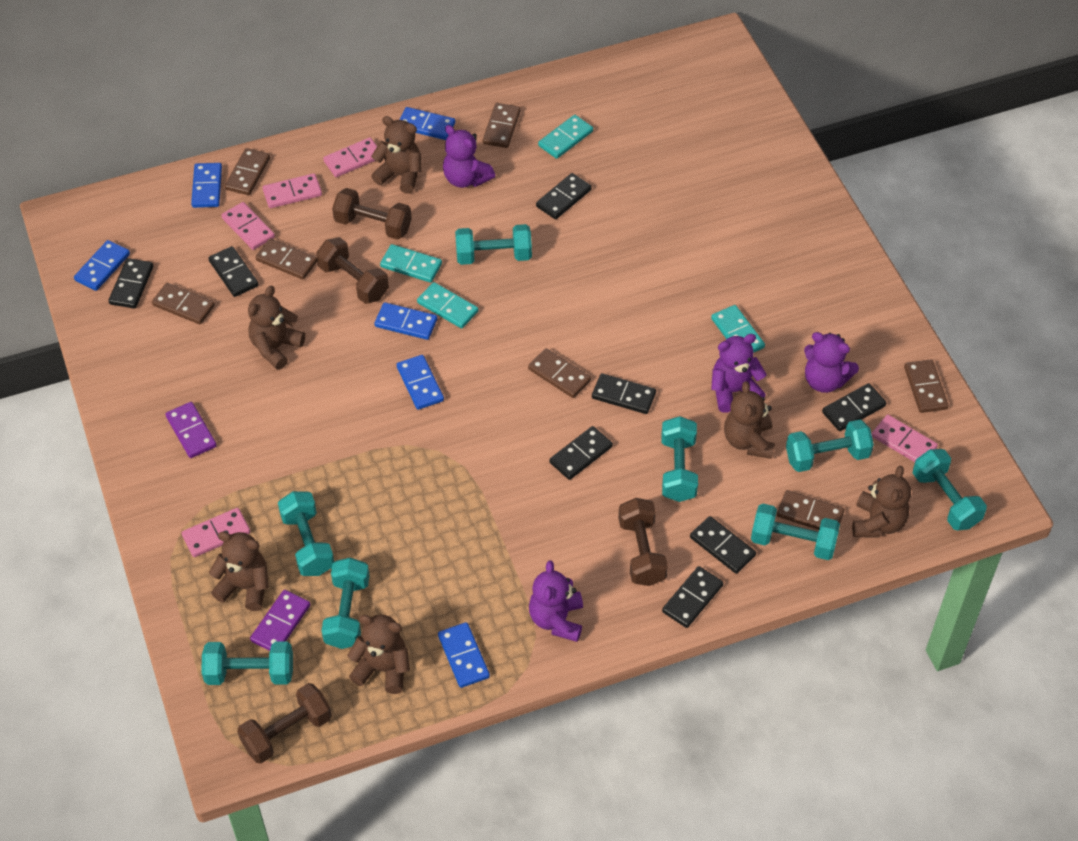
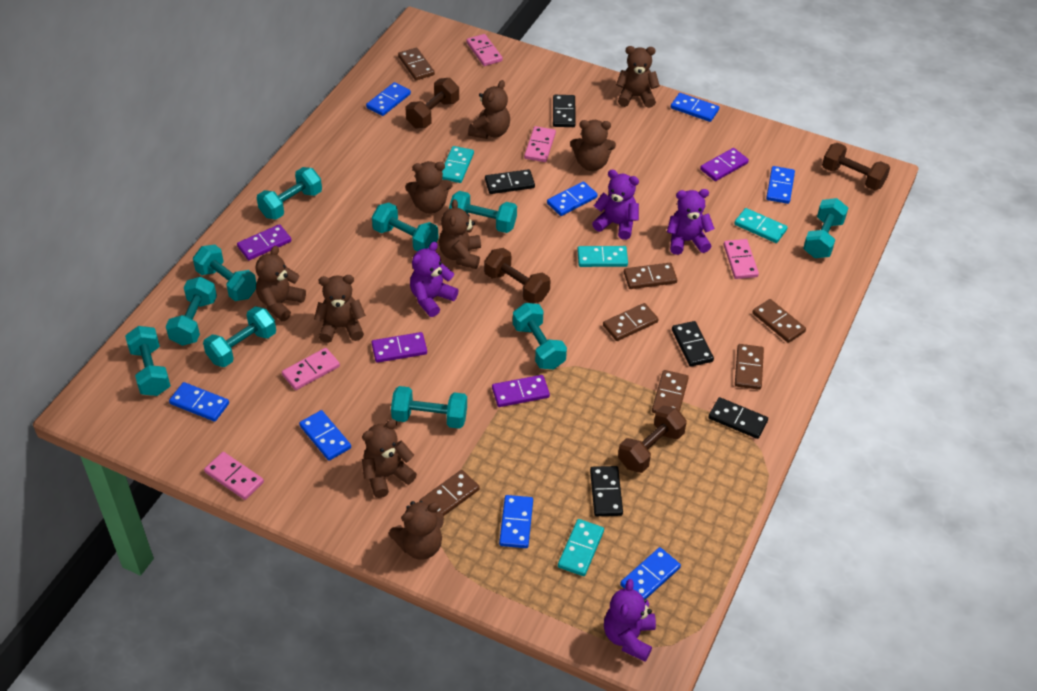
black domino: 8 -> 5
blue domino: 6 -> 8
brown teddy bear: 6 -> 9
purple domino: 2 -> 4
turquoise dumbbell: 8 -> 10

